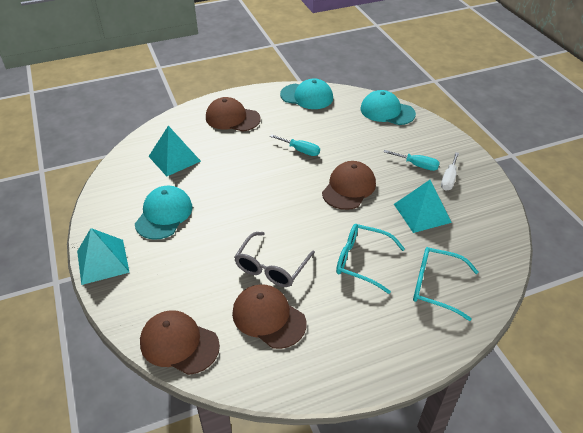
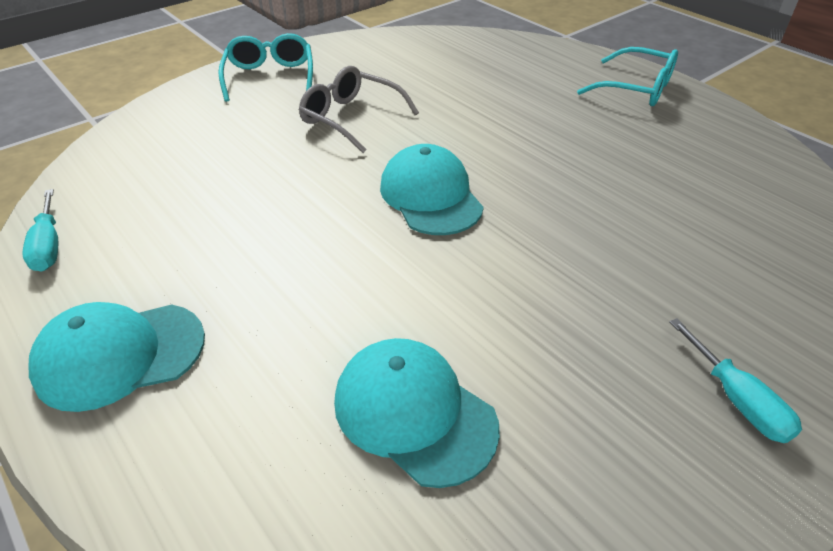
brown cap: 4 -> 0
turquoise pyramid: 3 -> 0
white screwdriver: 1 -> 0

